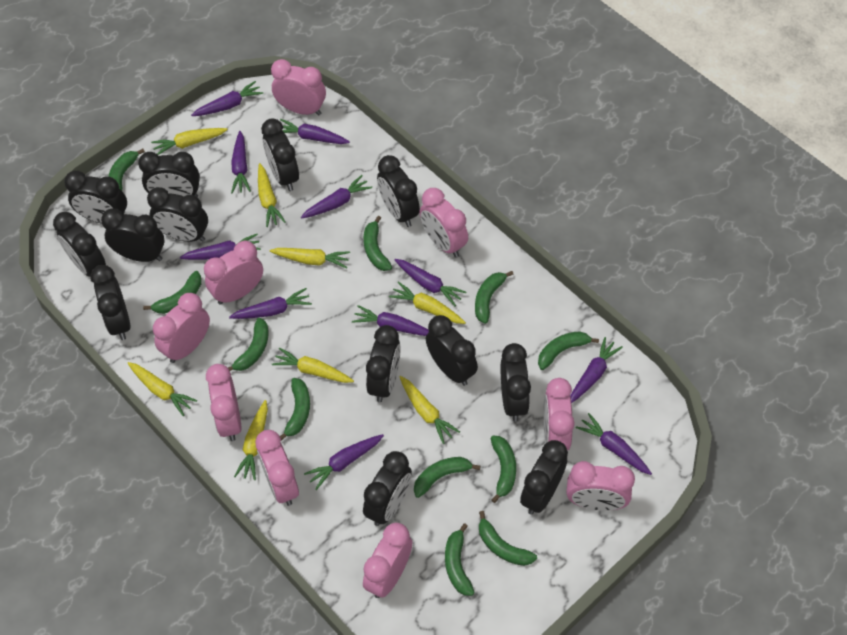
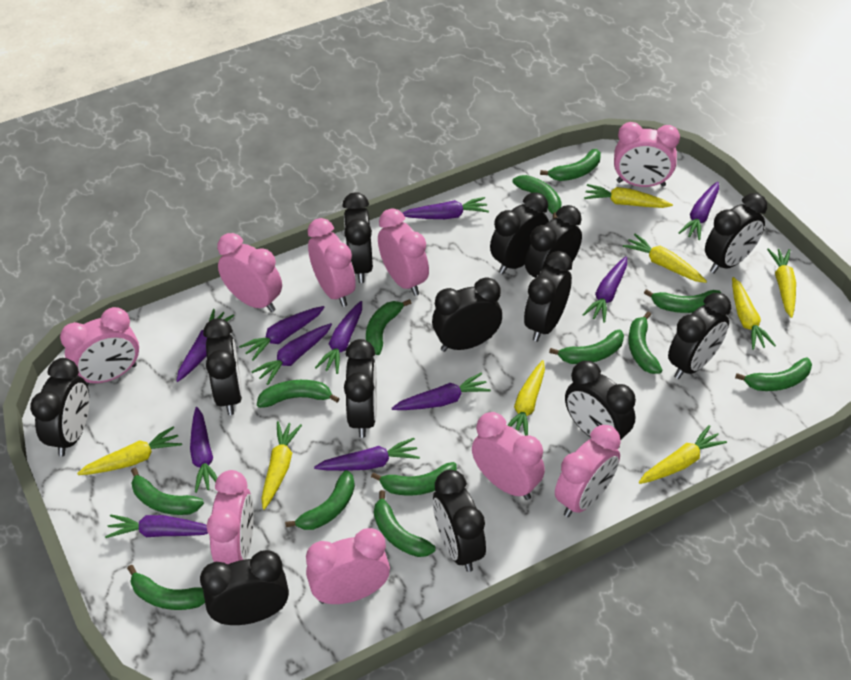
green banana: 11 -> 13

